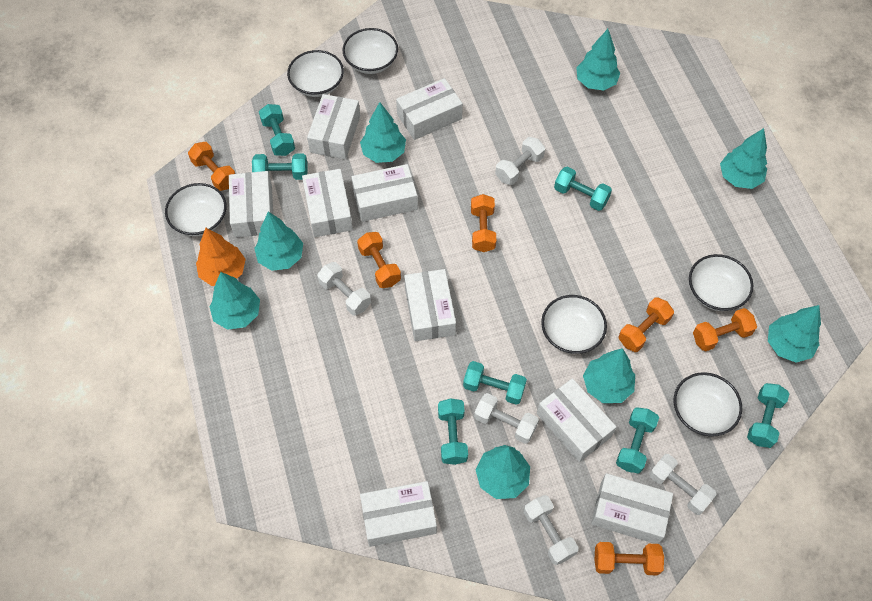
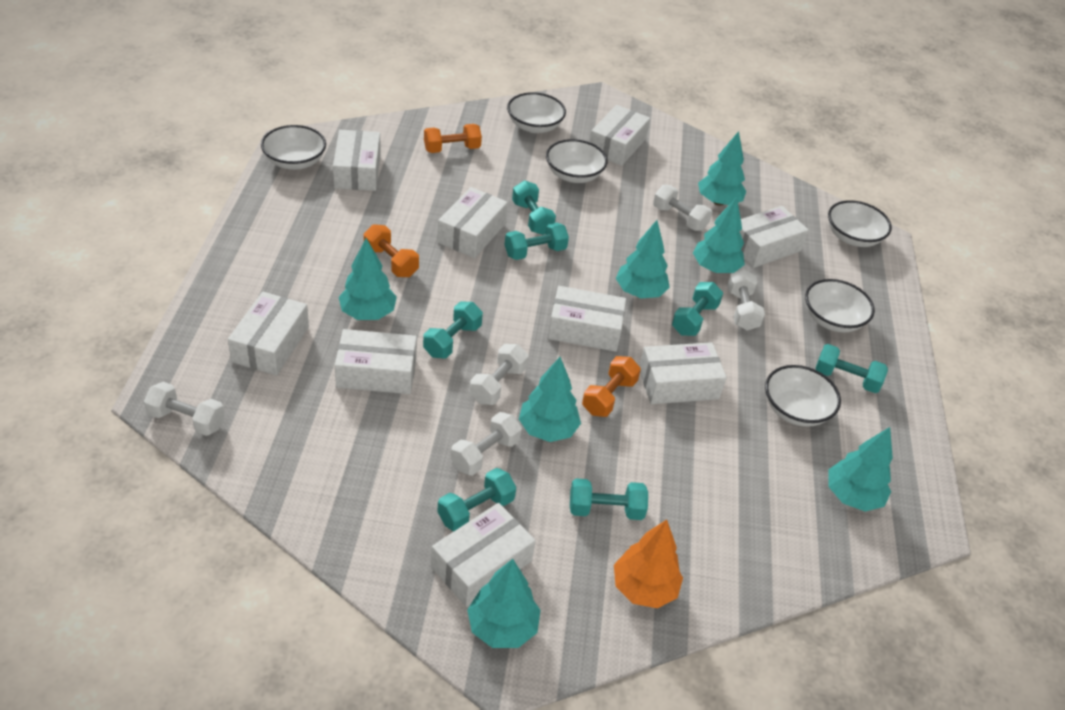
orange dumbbell: 6 -> 3
turquoise tree: 8 -> 7

